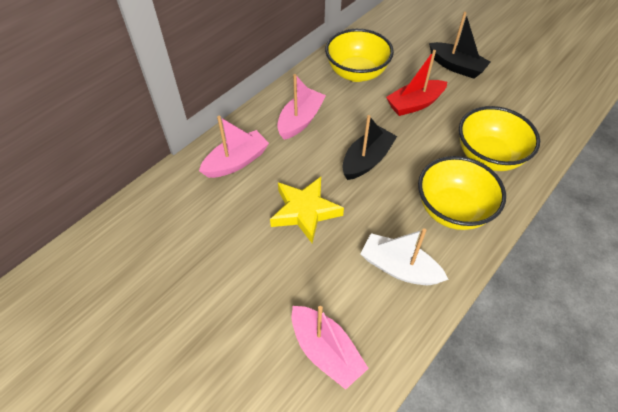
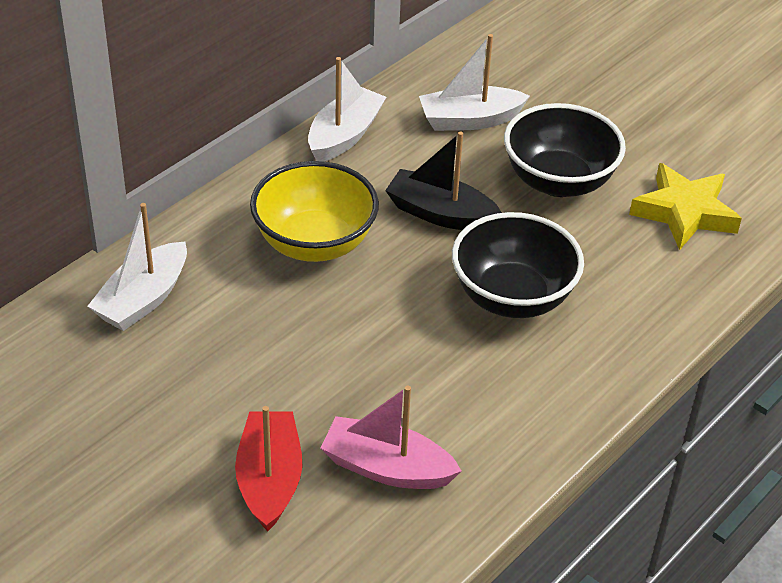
black boat: 2 -> 1
black bowl: 0 -> 2
pink boat: 3 -> 1
white boat: 1 -> 3
yellow bowl: 3 -> 1

